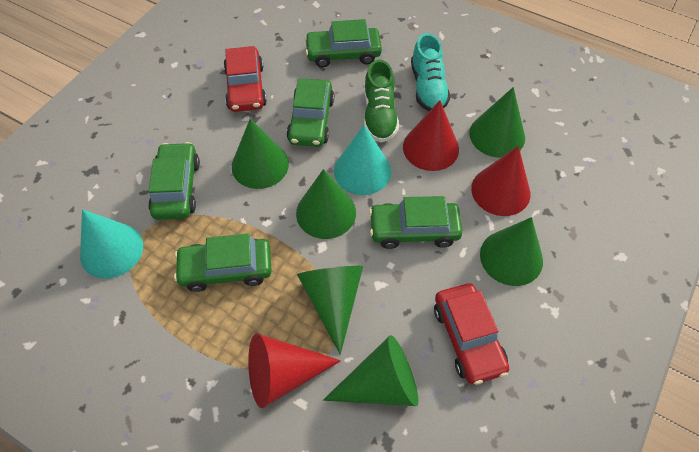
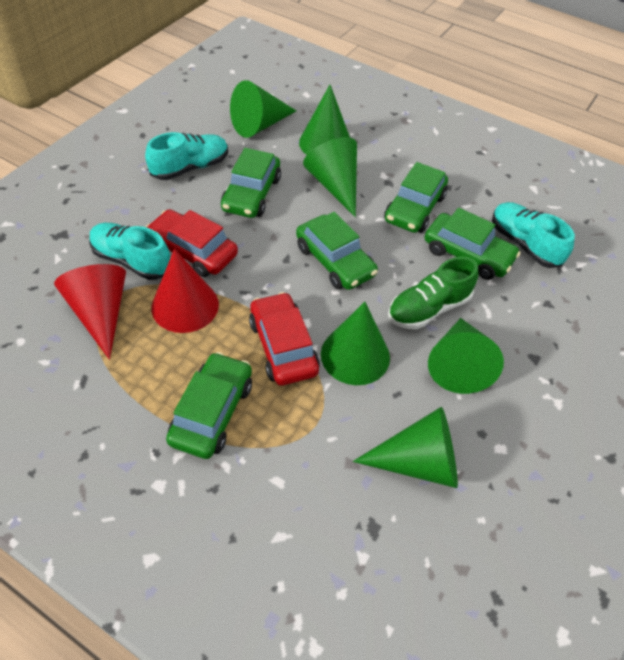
red cone: 3 -> 2
turquoise cone: 2 -> 0
turquoise shoe: 1 -> 3

